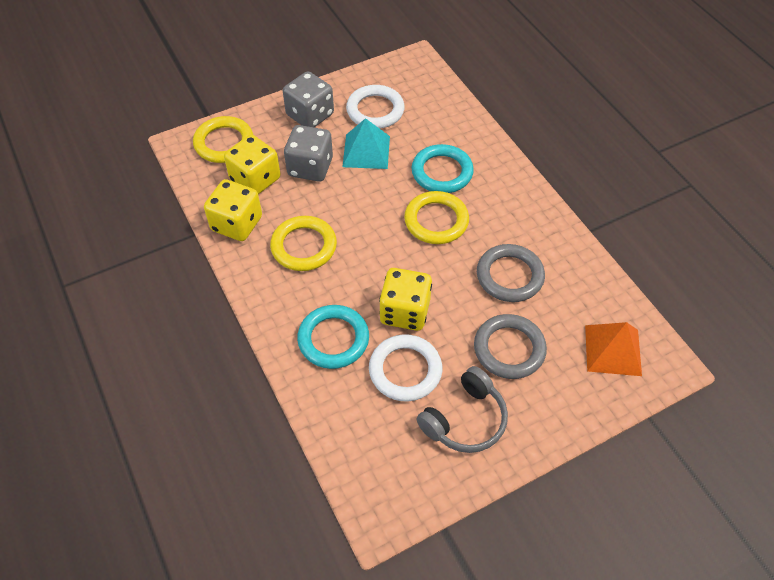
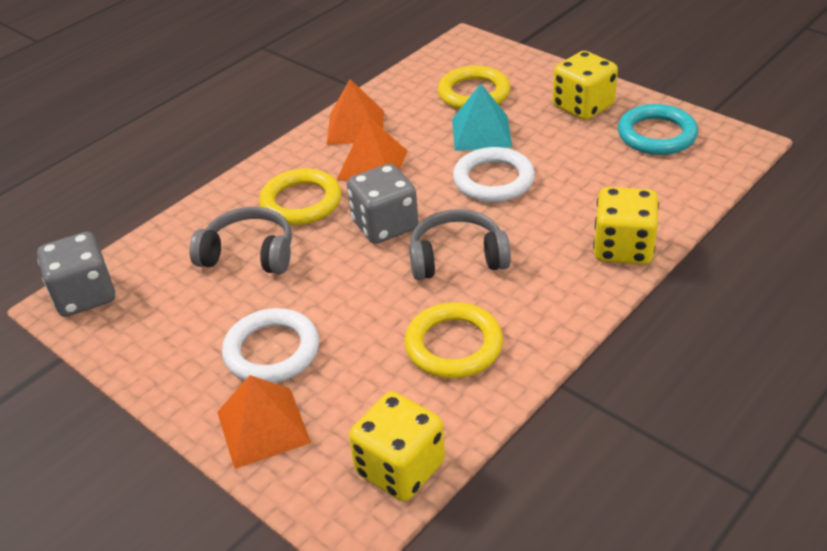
grey headphones: 1 -> 2
grey ring: 2 -> 0
orange pyramid: 1 -> 3
turquoise ring: 2 -> 1

